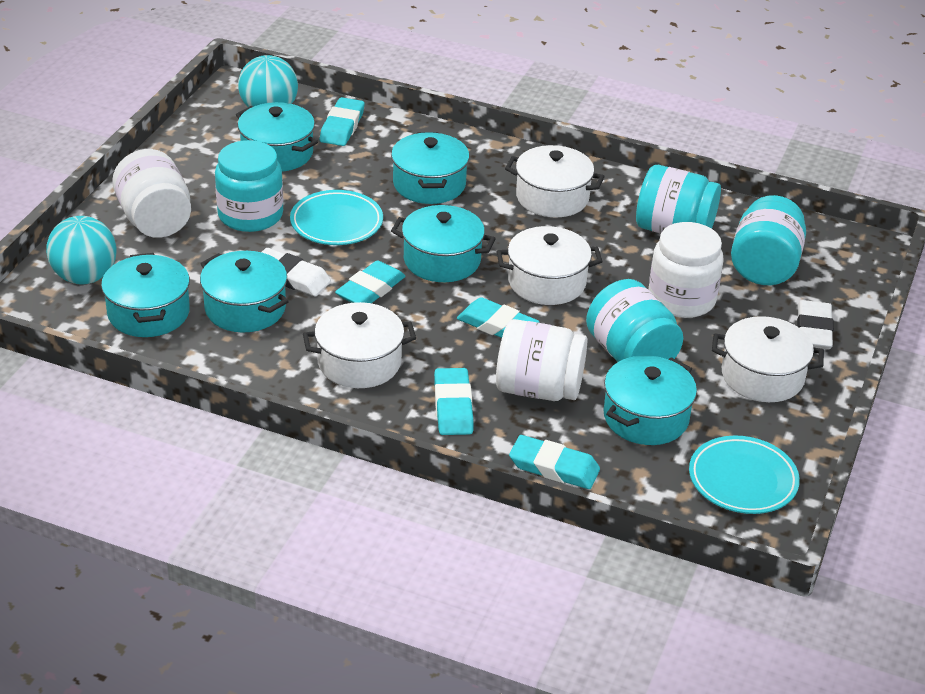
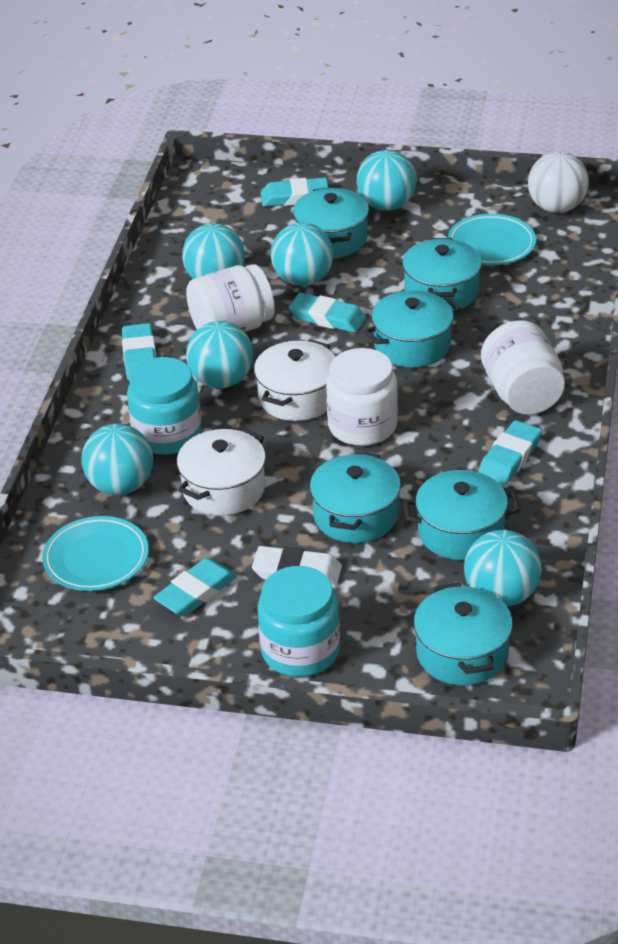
turquoise ball: 2 -> 6
turquoise jar: 4 -> 2
white ball: 0 -> 1
white eraser: 2 -> 1
white pot: 4 -> 2

